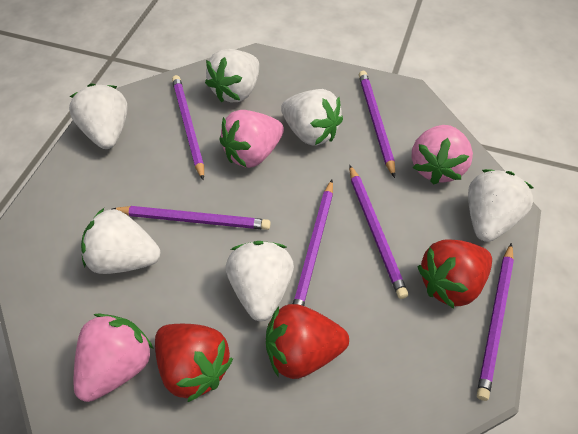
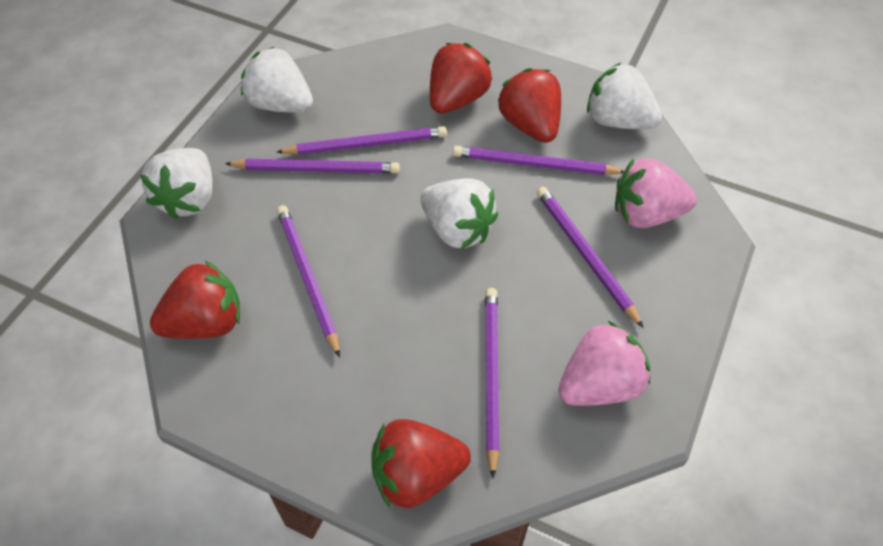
pink strawberry: 3 -> 2
red strawberry: 3 -> 4
white strawberry: 6 -> 4

